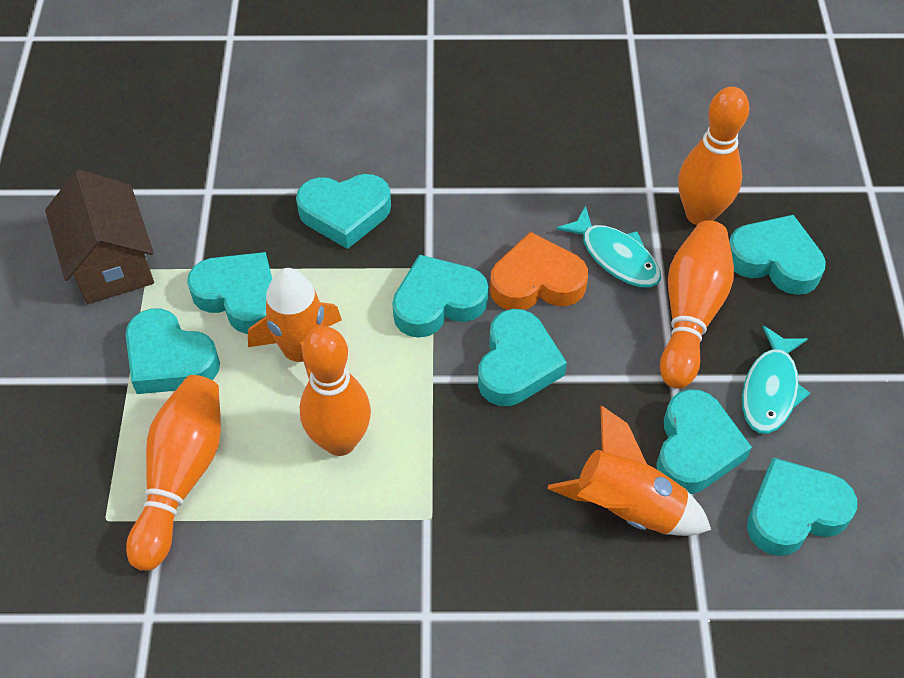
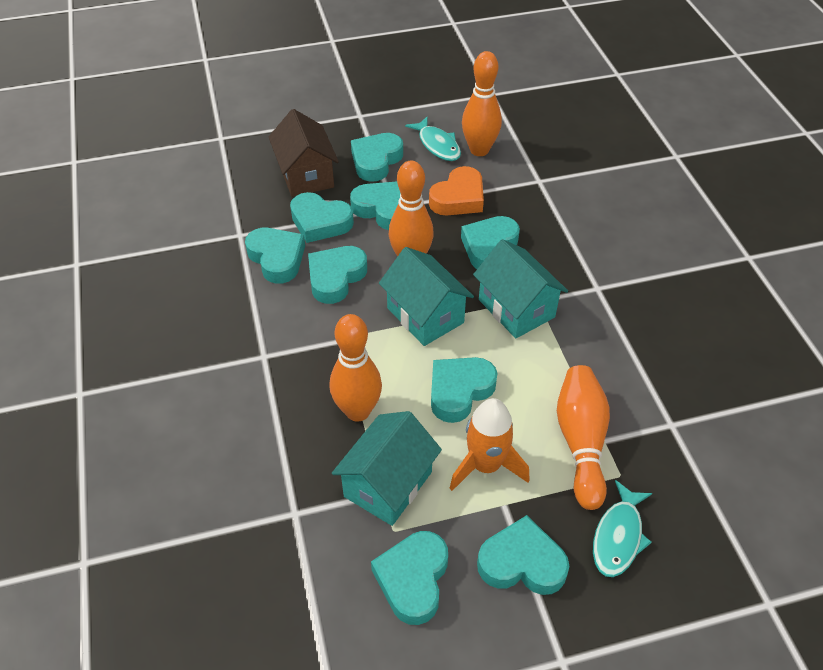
orange rocket: 2 -> 1
turquoise heart: 8 -> 9
turquoise house: 0 -> 3

